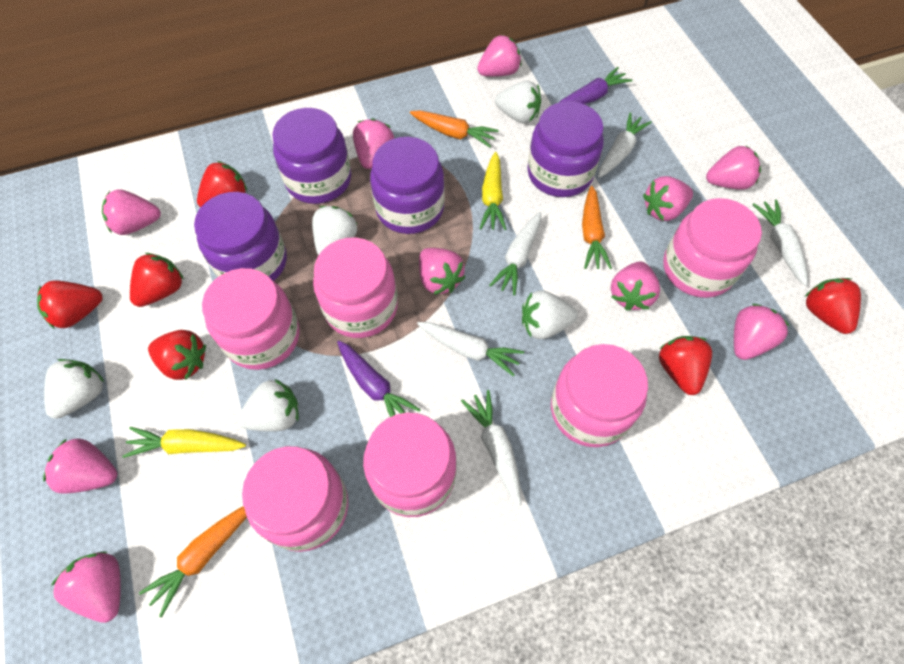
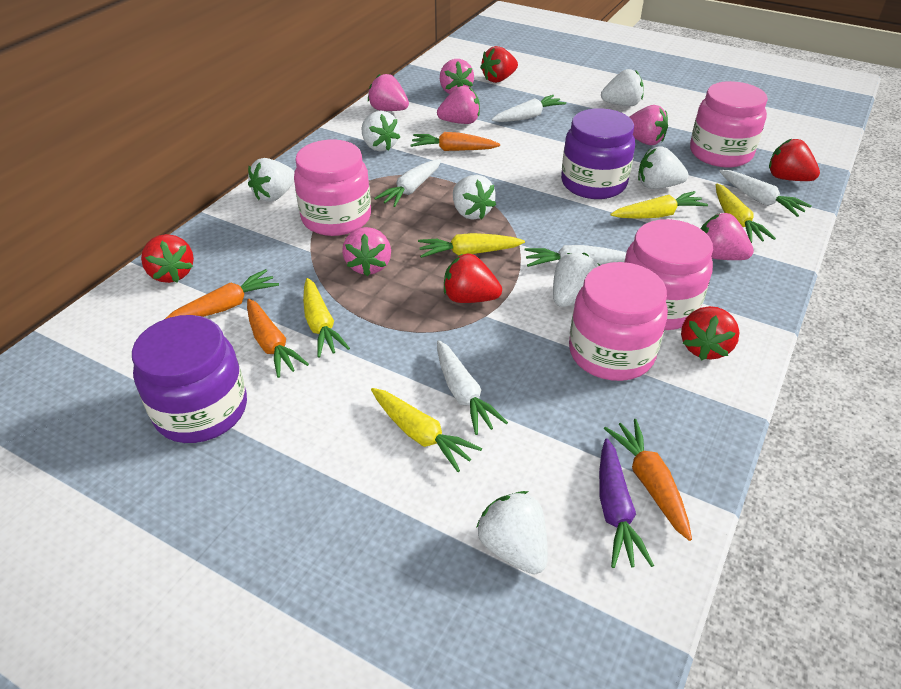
orange carrot: 3 -> 4
pink jar: 6 -> 4
pink strawberry: 10 -> 6
purple carrot: 2 -> 1
purple jar: 4 -> 2
red strawberry: 6 -> 5
white strawberry: 5 -> 7
yellow carrot: 2 -> 5

